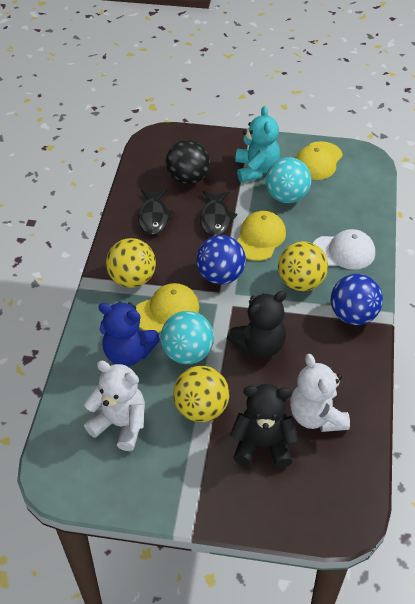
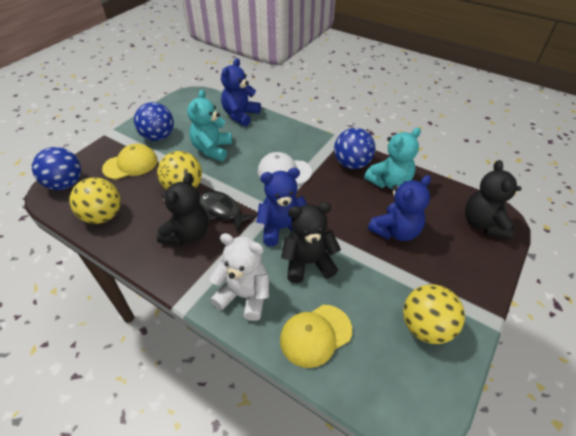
black ball: 1 -> 0
black fish: 2 -> 1
black teddy bear: 2 -> 3
blue ball: 2 -> 3
blue teddy bear: 1 -> 3
turquoise ball: 2 -> 0
turquoise teddy bear: 1 -> 2
white teddy bear: 2 -> 1
yellow cap: 3 -> 2

